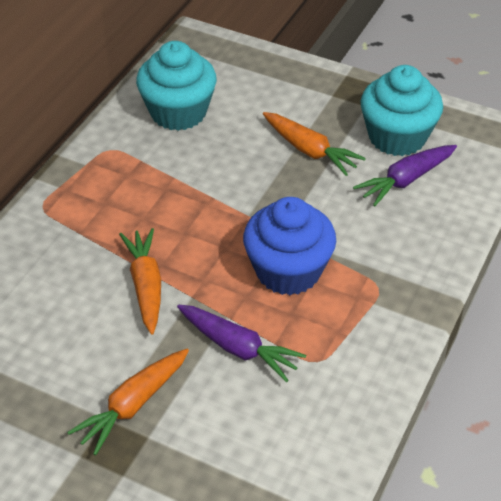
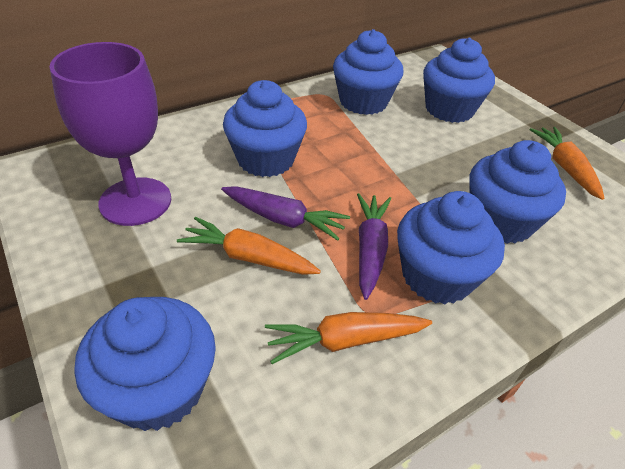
blue cupcake: 1 -> 6
purple goblet: 0 -> 1
turquoise cupcake: 2 -> 0

